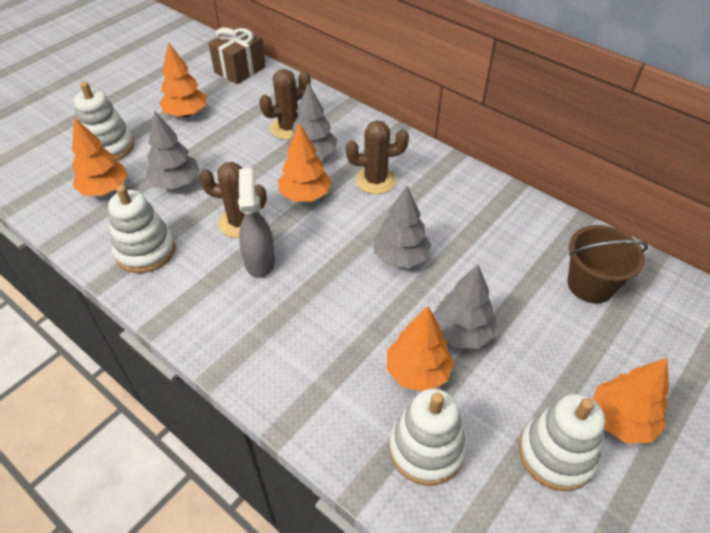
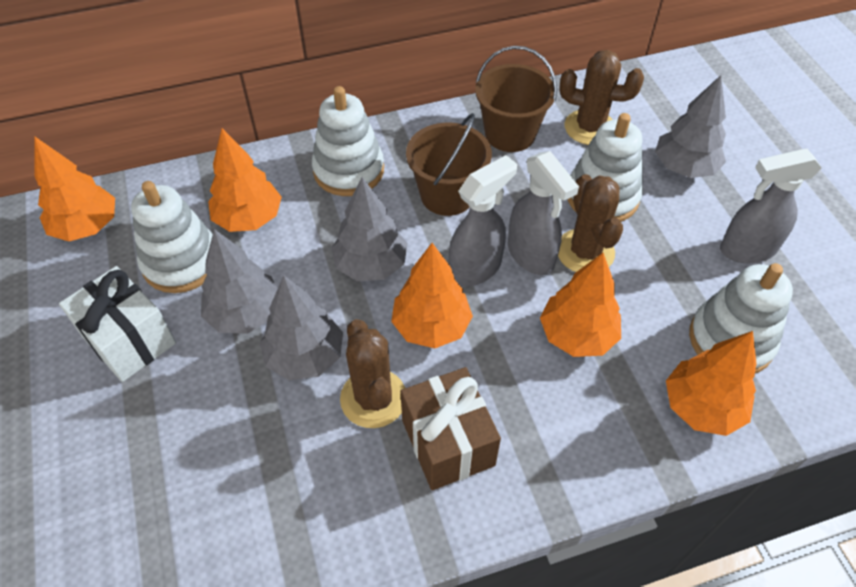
brown bucket: 1 -> 2
grey spray bottle: 1 -> 3
white gift: 0 -> 1

